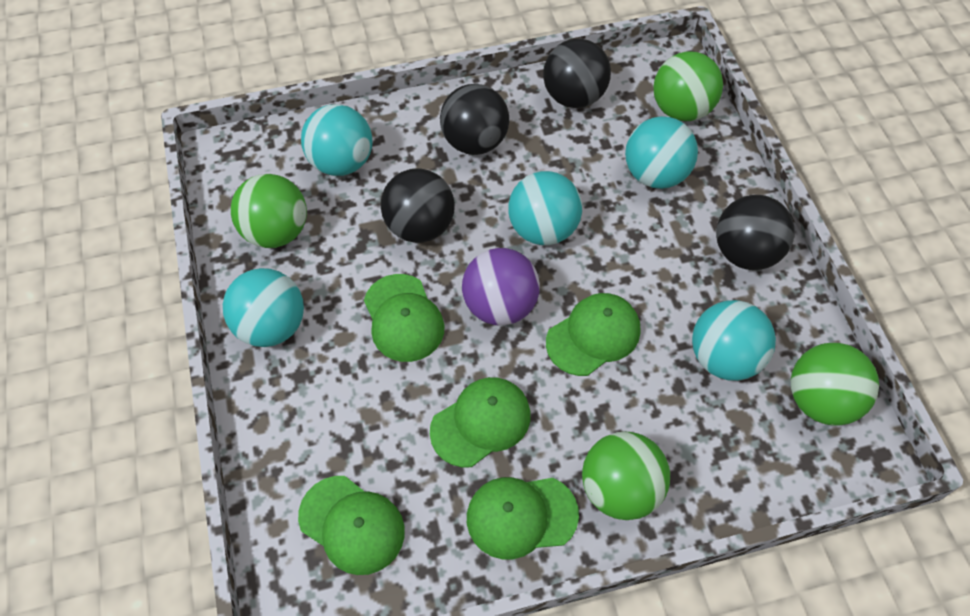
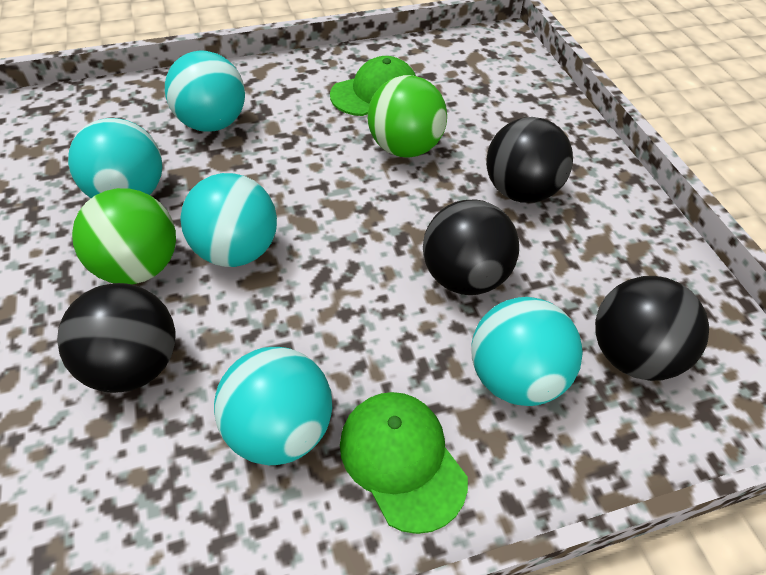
green ball: 4 -> 2
green cap: 5 -> 2
purple ball: 1 -> 0

